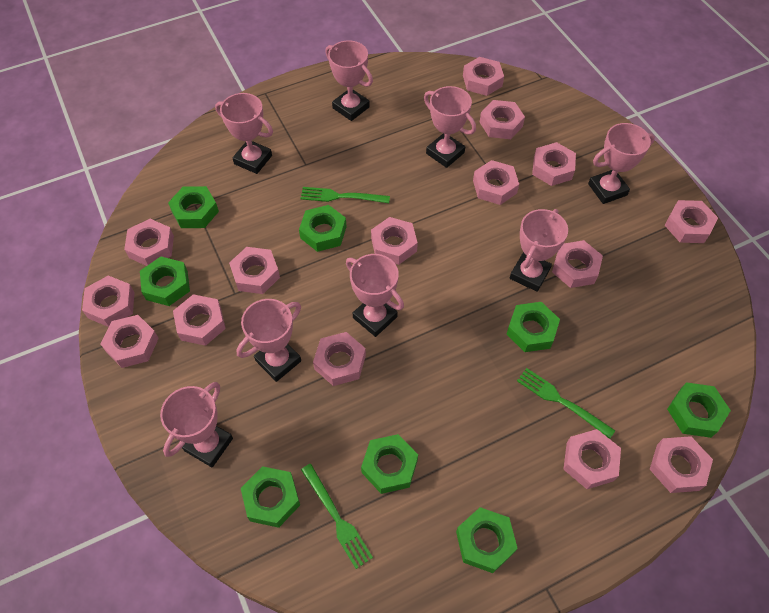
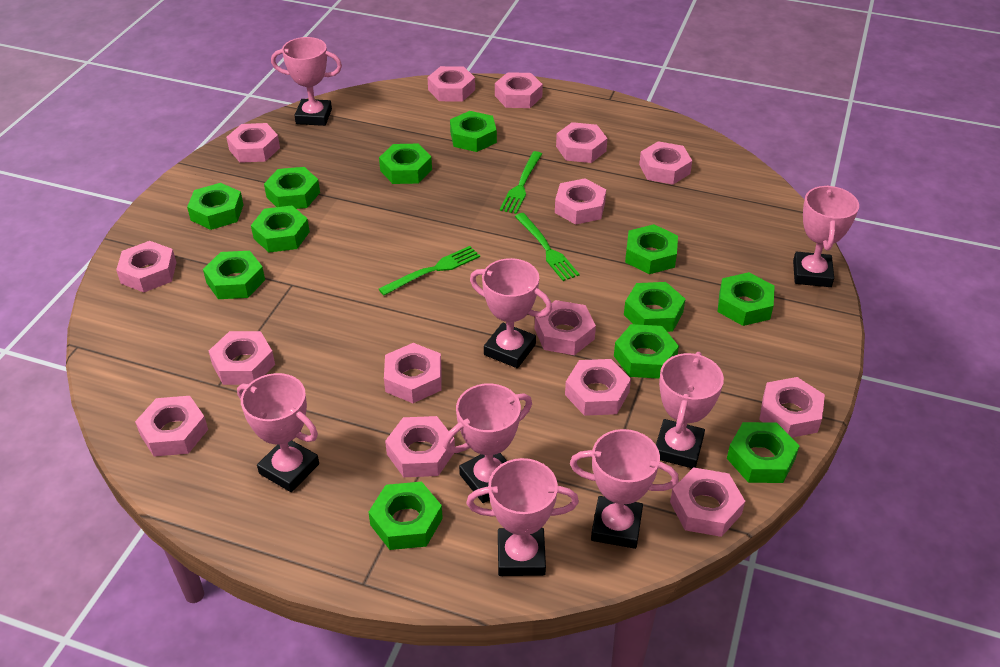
green nut: 8 -> 12

